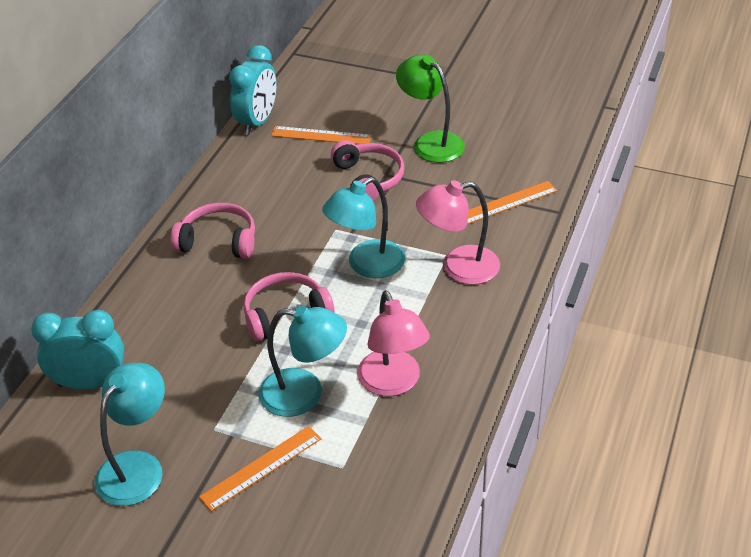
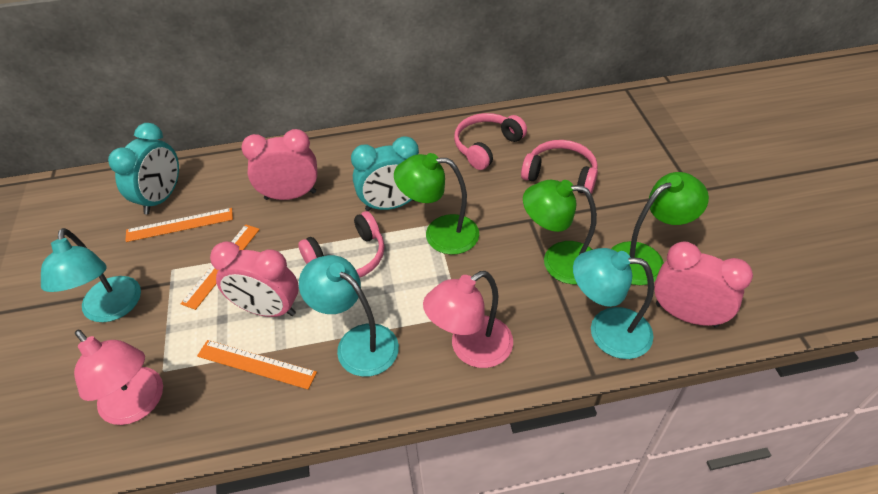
green lamp: 1 -> 3
pink clock: 0 -> 3

